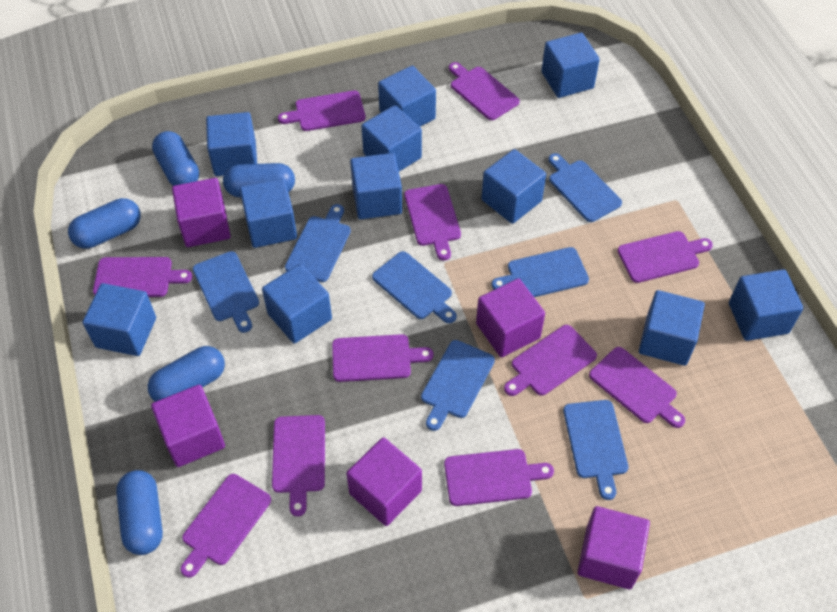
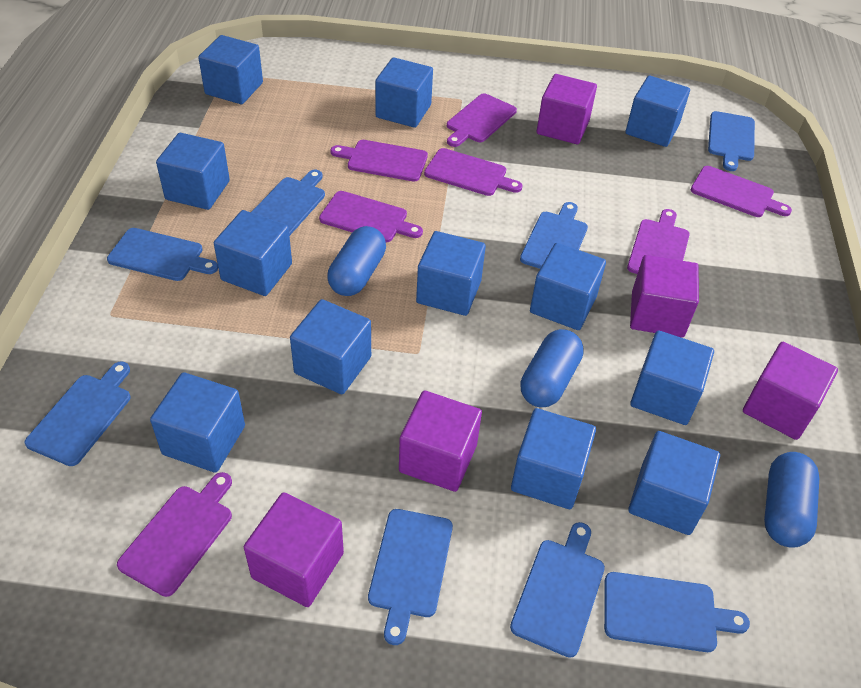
blue capsule: 5 -> 3
blue cube: 11 -> 12
blue cutting board: 7 -> 8
purple cutting board: 11 -> 7

